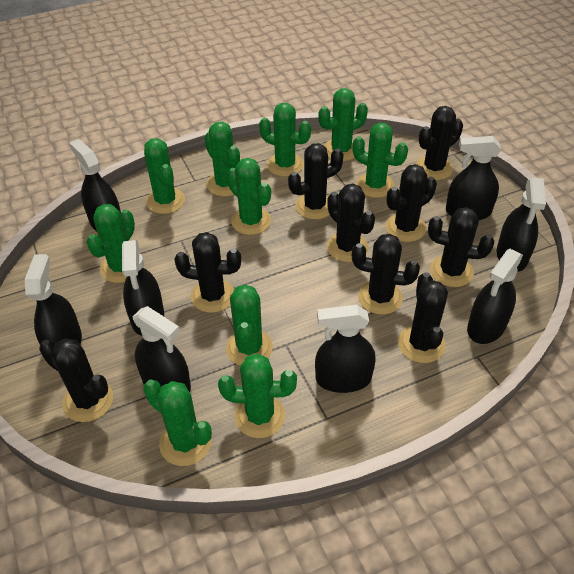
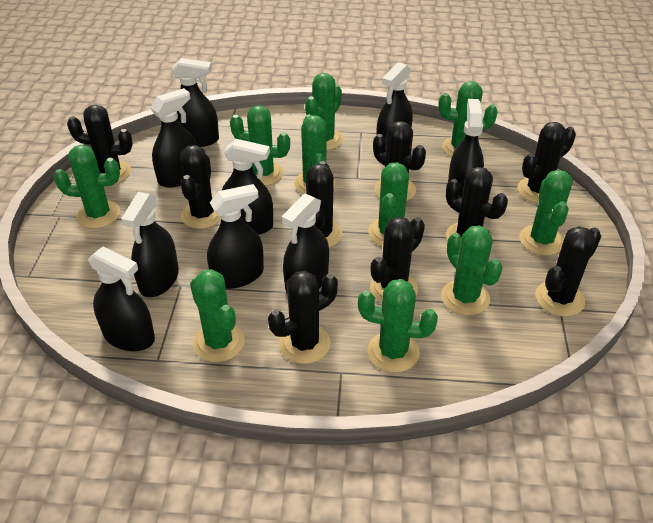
black spray bottle: 8 -> 9

